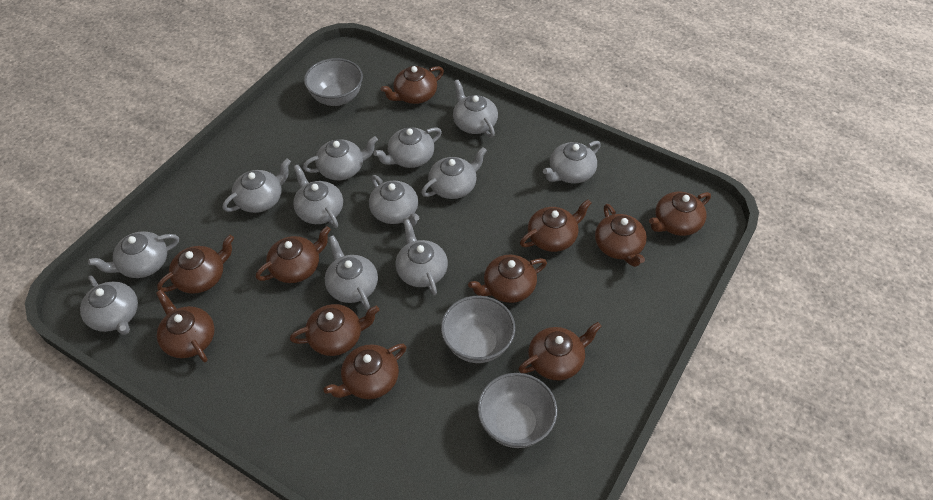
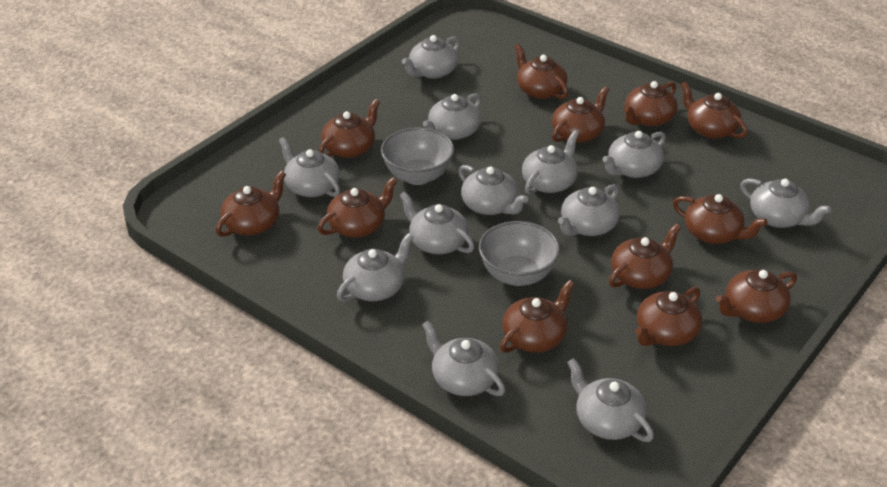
brown teapot: 11 -> 12
grey bowl: 3 -> 2

